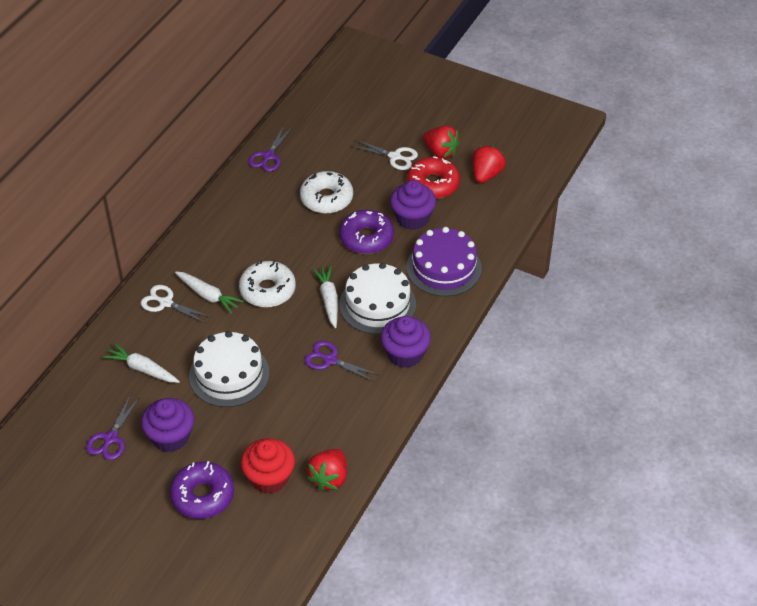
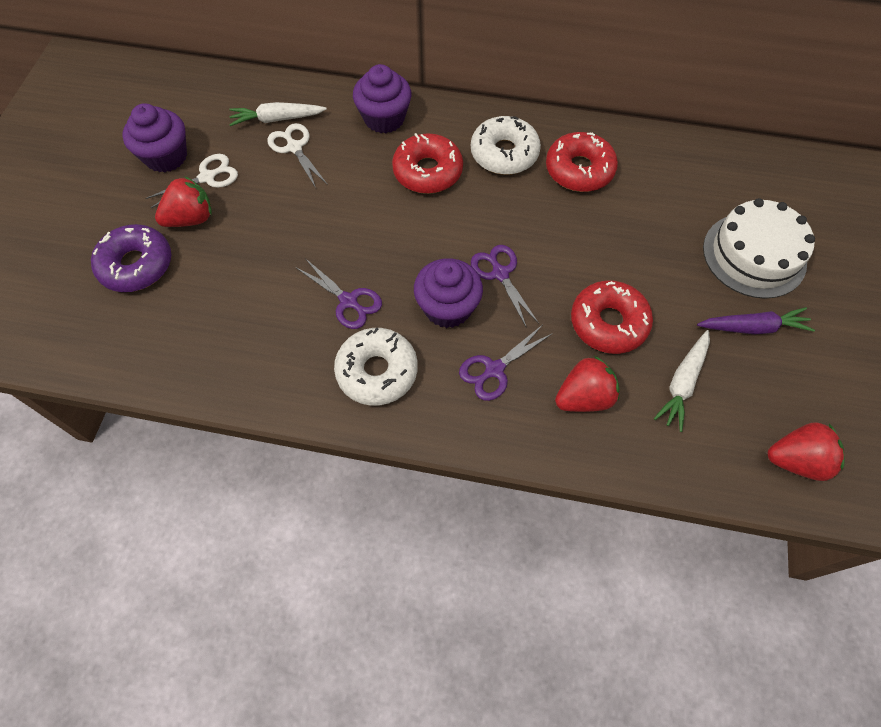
purple cake: 1 -> 0
purple carrot: 0 -> 1
purple donut: 2 -> 1
red cupcake: 1 -> 0
red donut: 1 -> 3
white cake: 2 -> 1
white carrot: 3 -> 2

